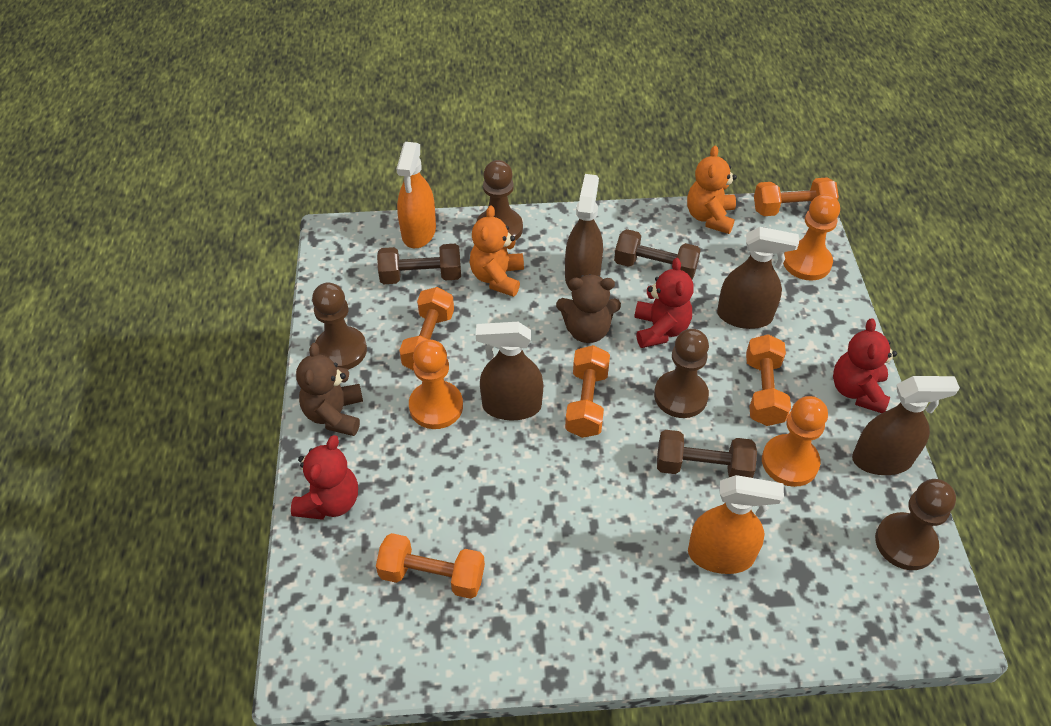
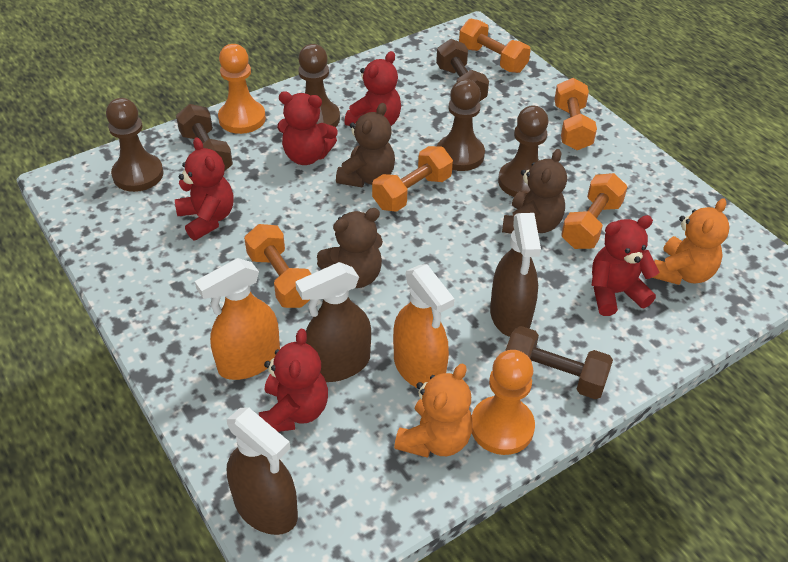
brown spray bottle: 4 -> 3
brown teddy bear: 2 -> 3
orange pawn: 3 -> 2
red teddy bear: 3 -> 5

